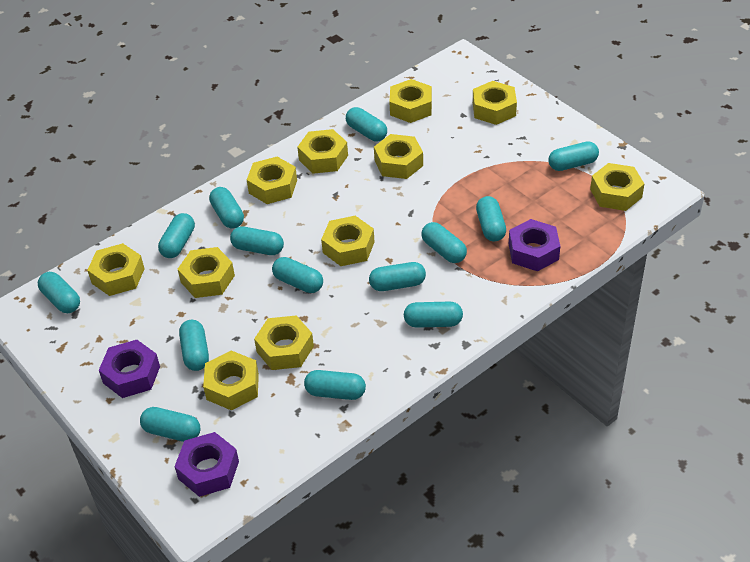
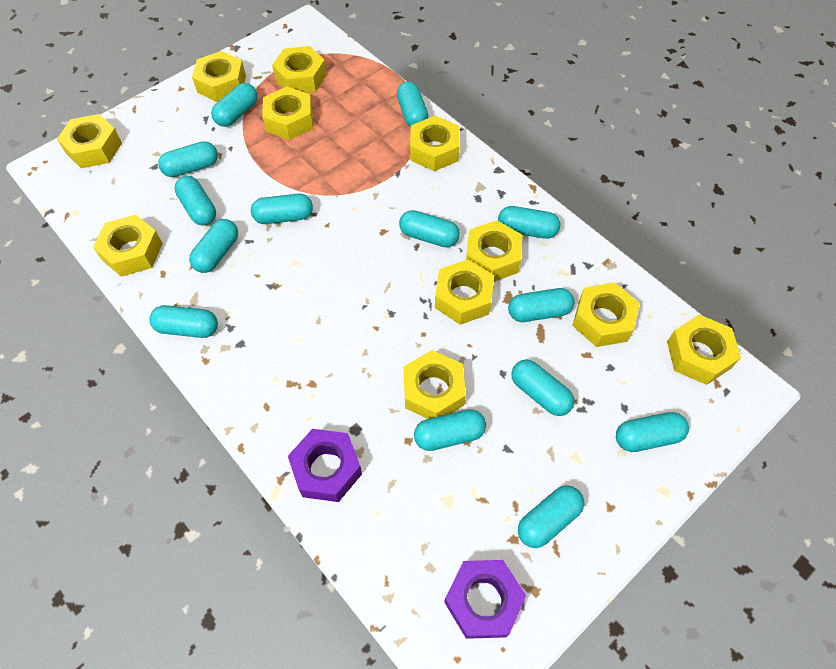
purple nut: 3 -> 2

